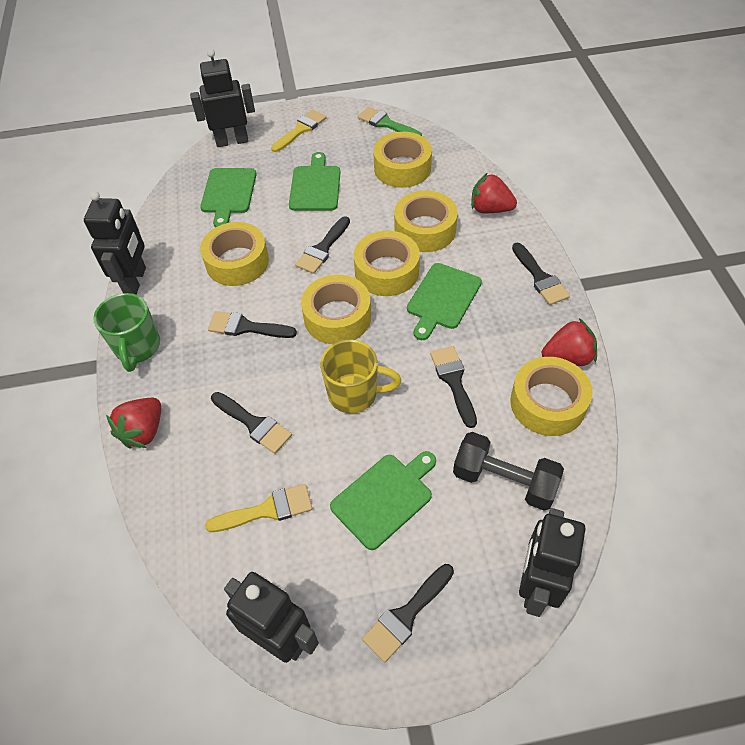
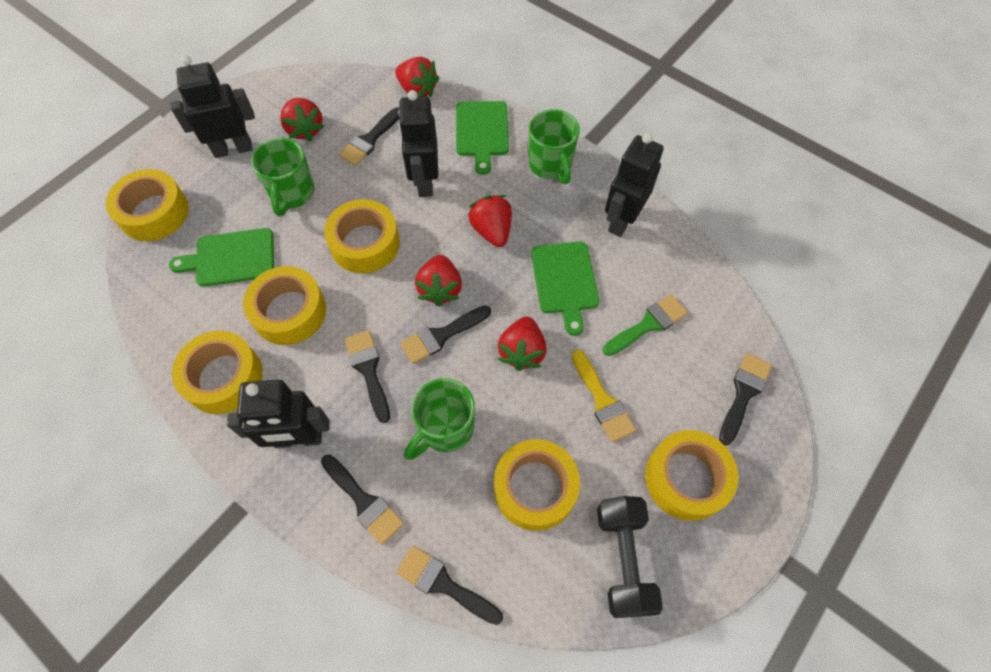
green cutting board: 4 -> 3
green mug: 1 -> 3
red strawberry: 3 -> 5
yellow brush: 2 -> 1
yellow mug: 1 -> 0

